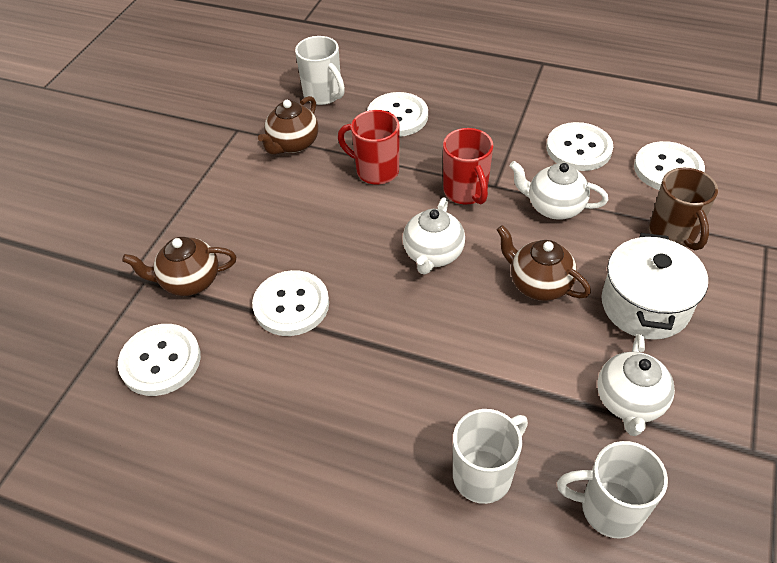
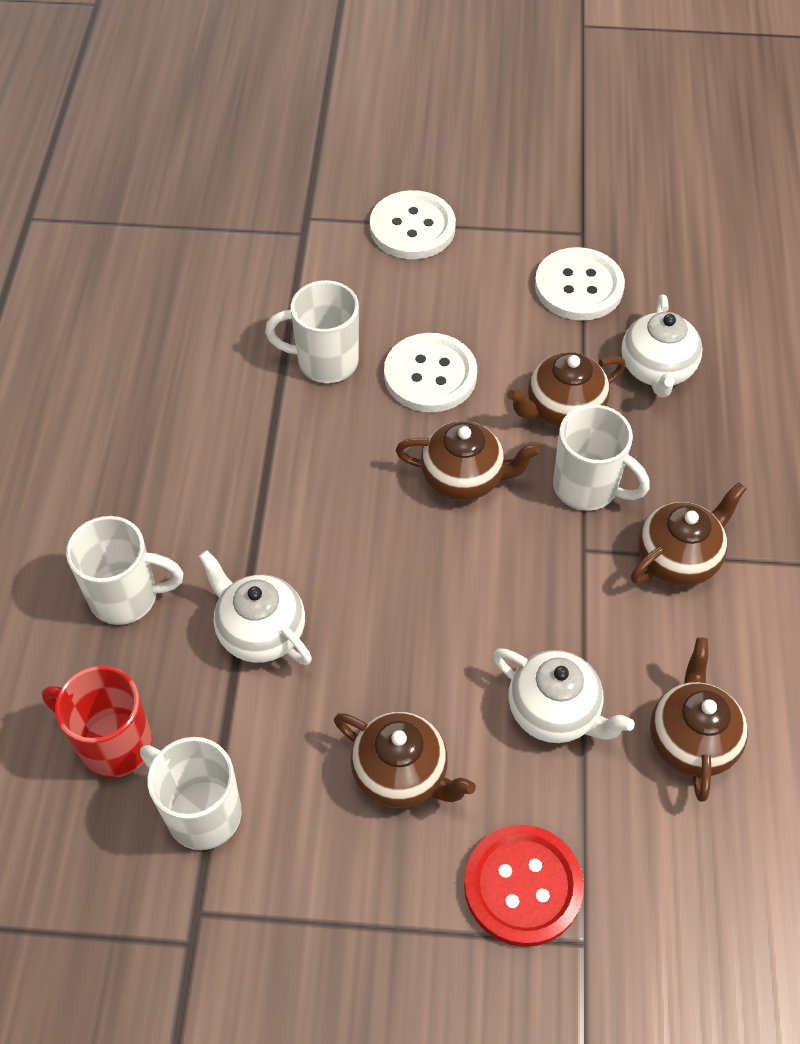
brown mug: 1 -> 0
brown teapot: 3 -> 5
red button: 0 -> 1
red mug: 2 -> 1
white button: 5 -> 3
white mug: 3 -> 4
white pot: 1 -> 0

